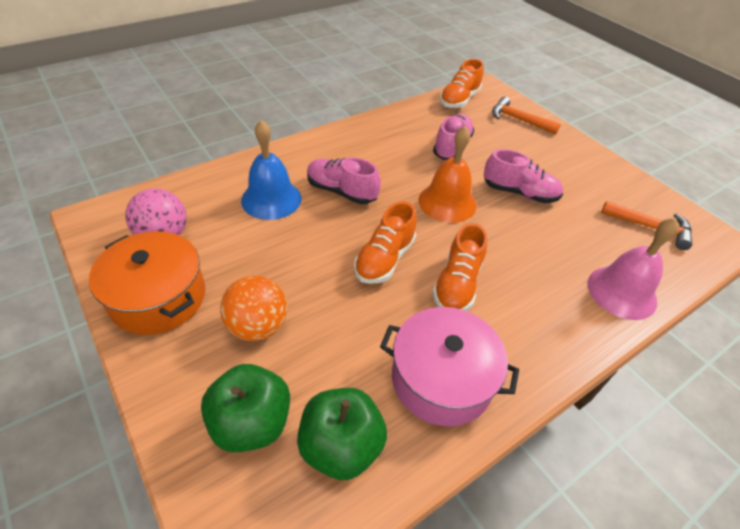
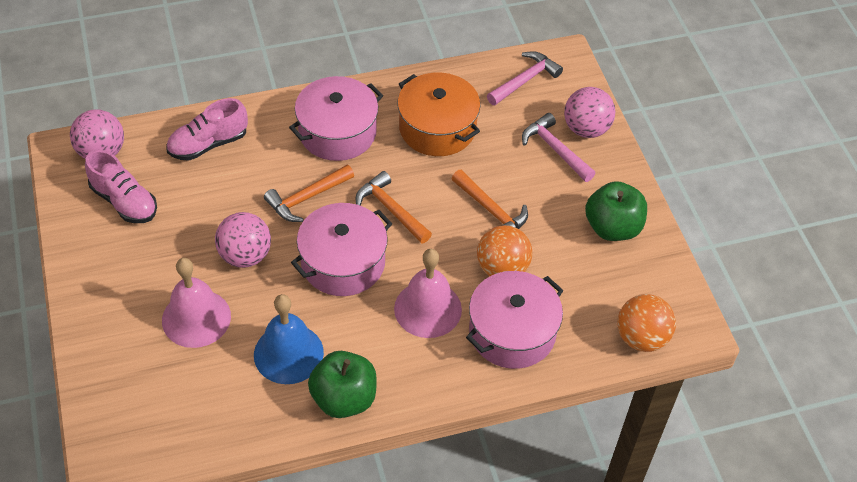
orange ball: 1 -> 2
orange bell: 1 -> 0
orange hammer: 2 -> 3
orange shoe: 3 -> 0
pink ball: 1 -> 3
pink bell: 1 -> 2
pink hammer: 0 -> 2
pink pot: 1 -> 3
pink shoe: 3 -> 2

